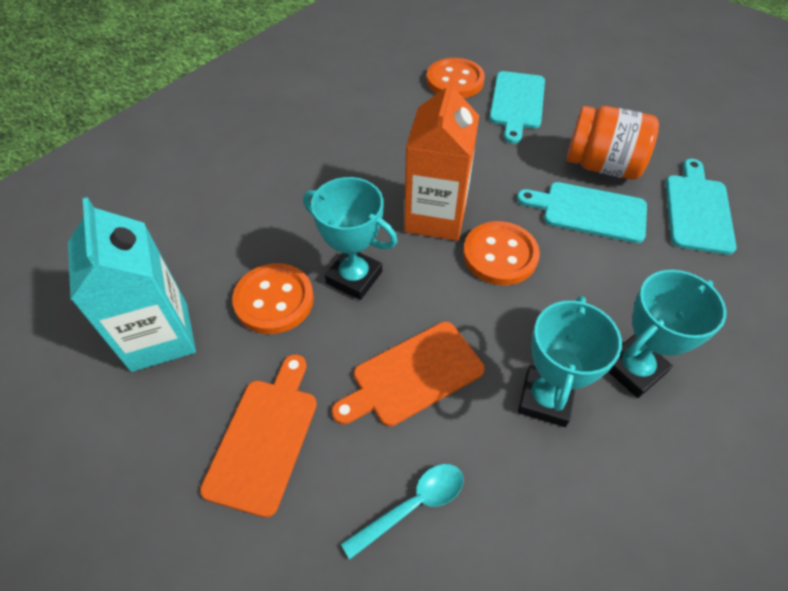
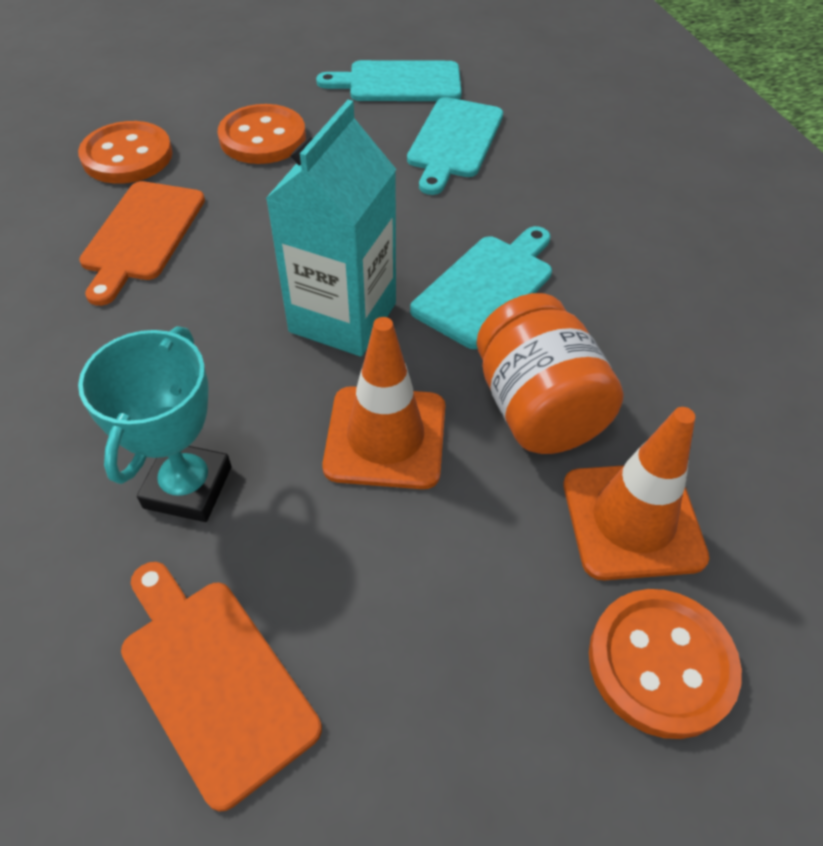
orange carton: 1 -> 0
orange traffic cone: 0 -> 2
turquoise spoon: 1 -> 0
turquoise trophy: 3 -> 1

